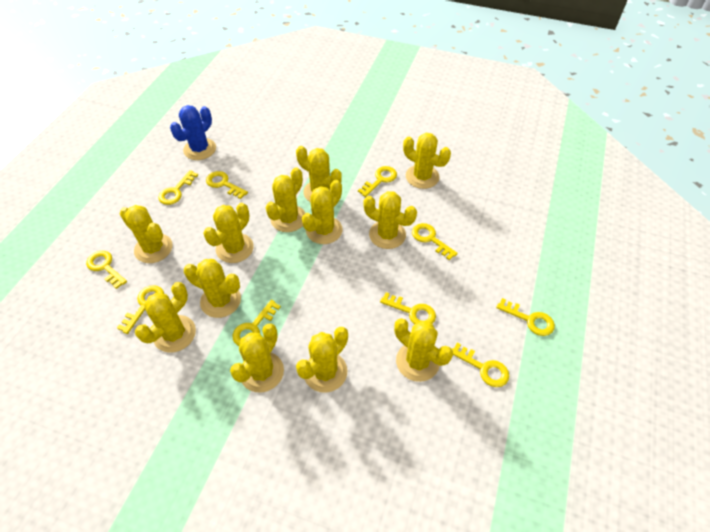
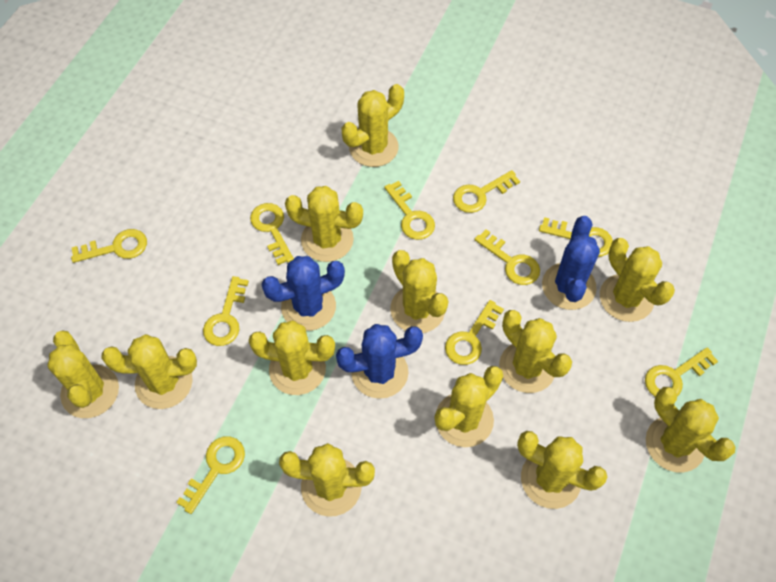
blue cactus: 1 -> 3

